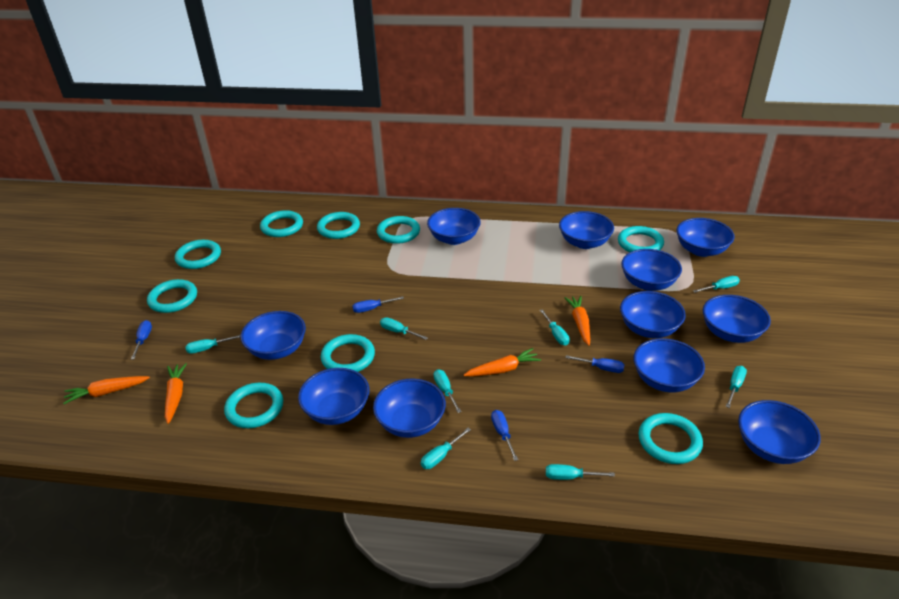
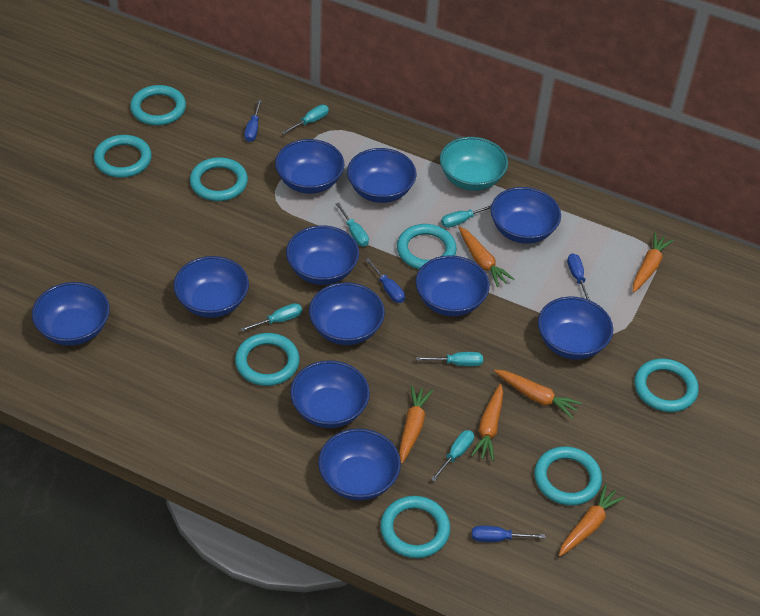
orange carrot: 4 -> 6
turquoise bowl: 0 -> 1
turquoise ring: 9 -> 8
turquoise screwdriver: 8 -> 6

